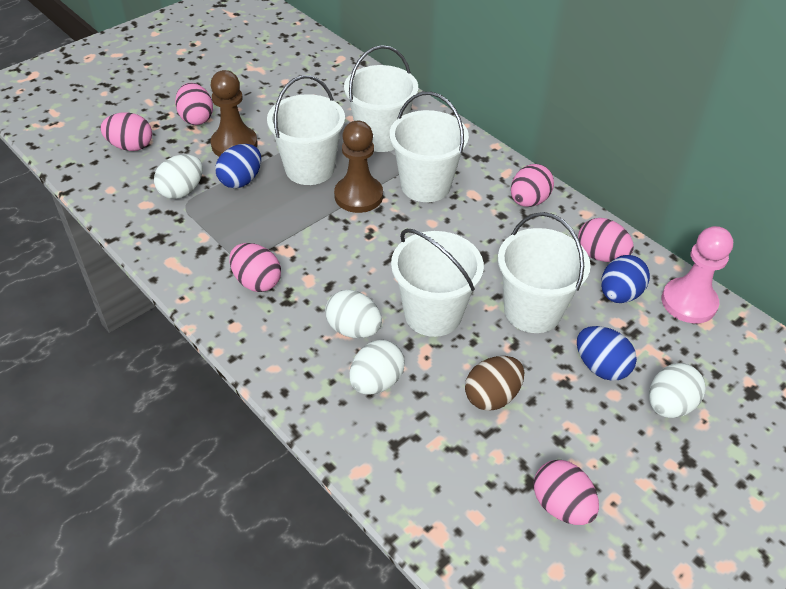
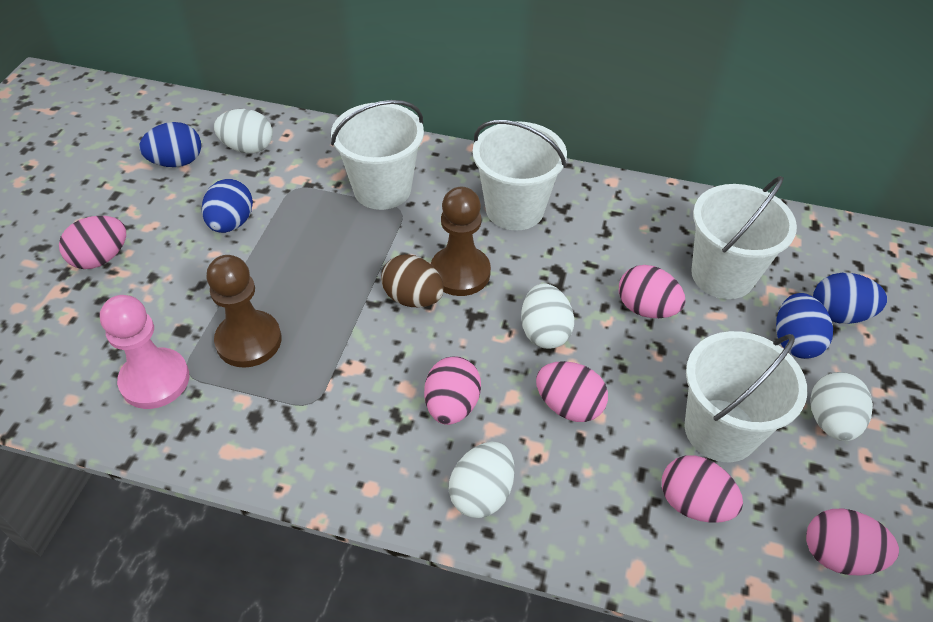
blue egg: 3 -> 4
white bucket: 5 -> 4

